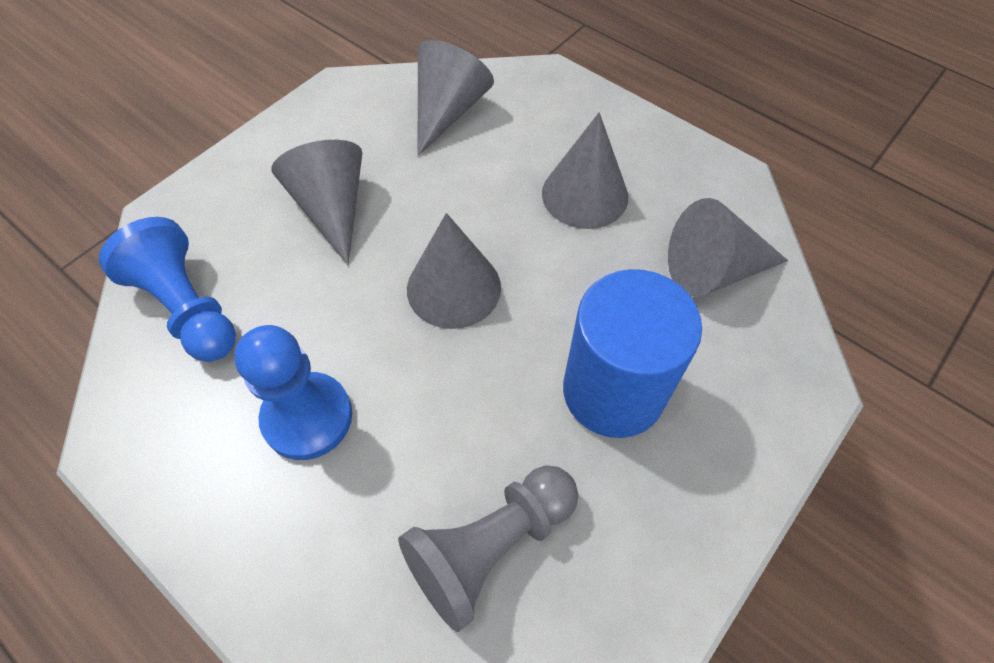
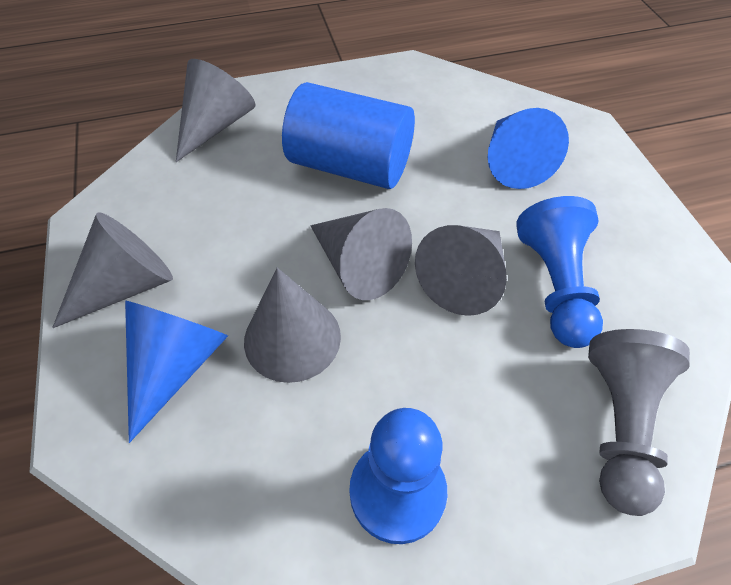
blue cone: 0 -> 2

